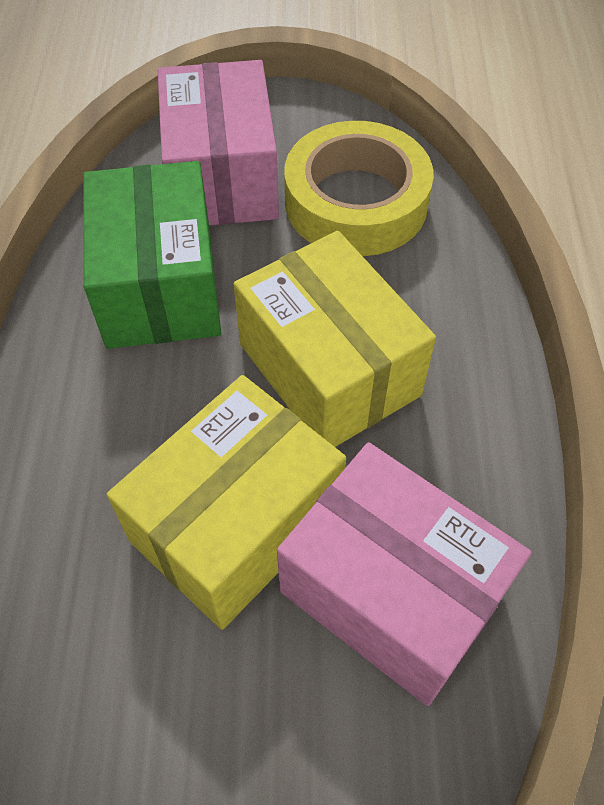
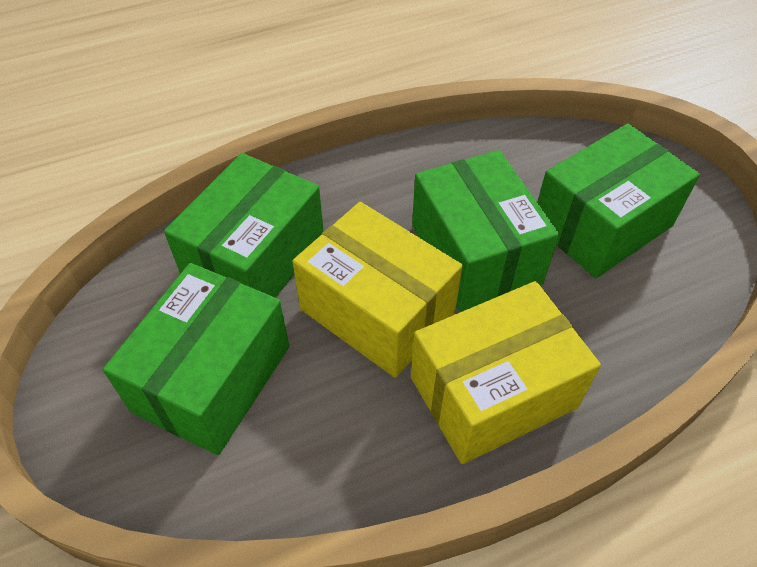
green box: 1 -> 4
pink box: 2 -> 0
yellow tape: 1 -> 0

